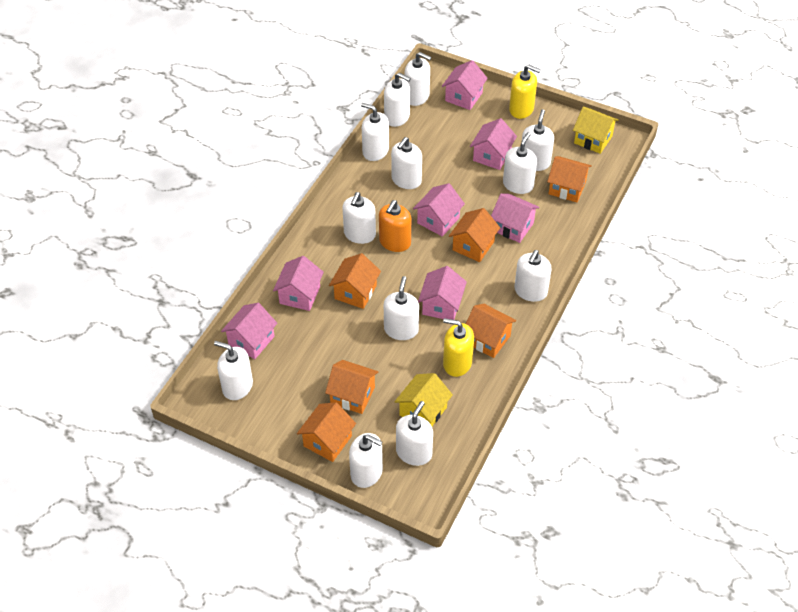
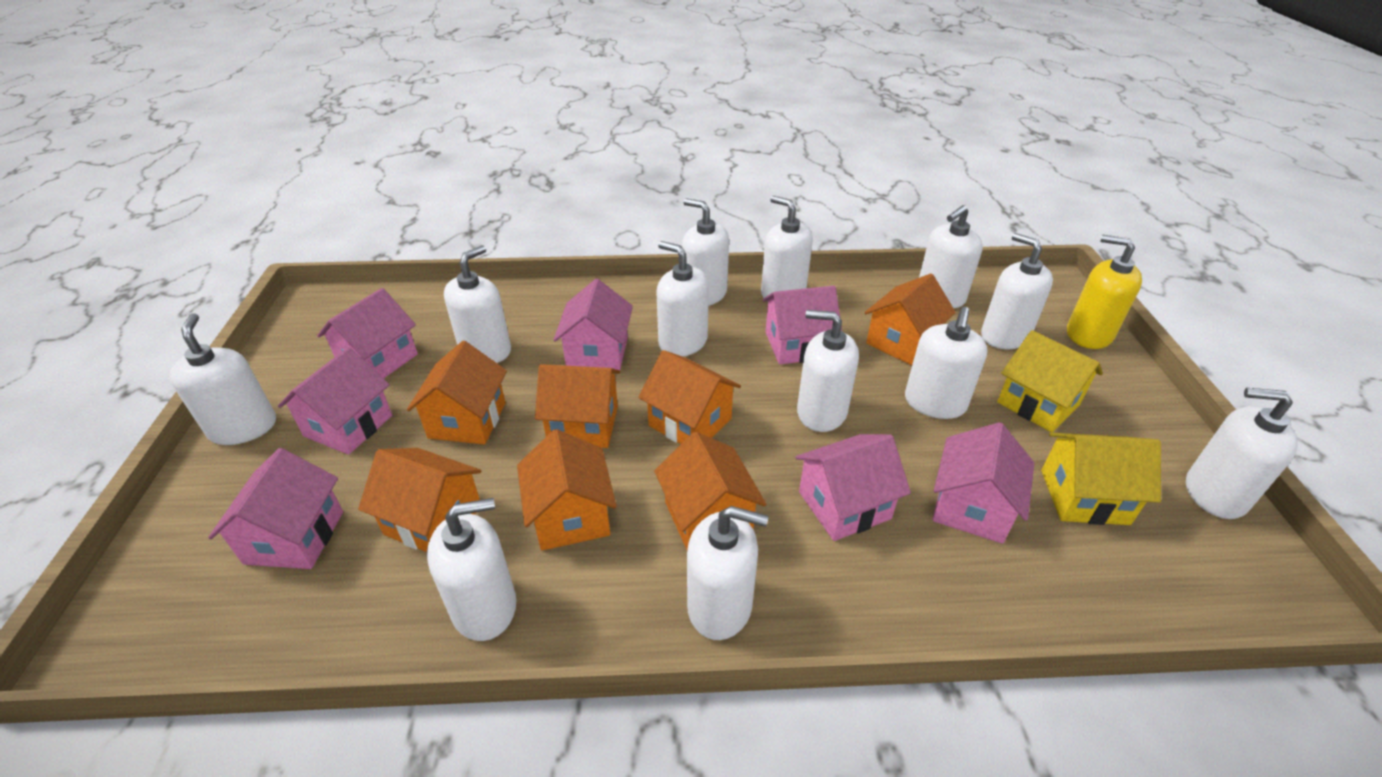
orange house: 6 -> 7
orange soap dispenser: 1 -> 0
yellow soap dispenser: 2 -> 1

